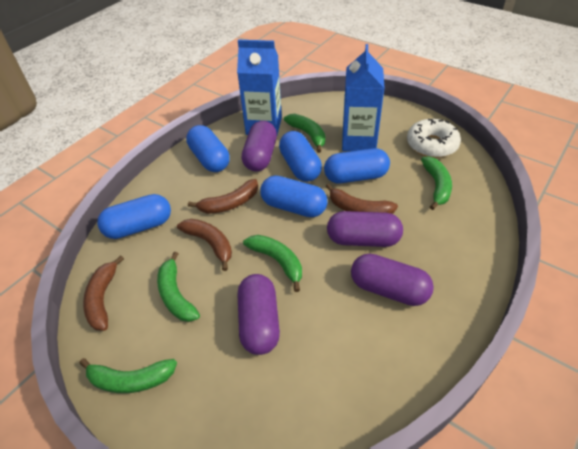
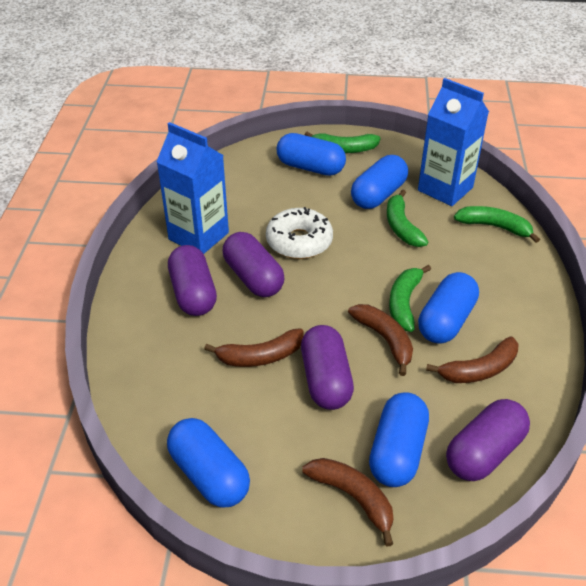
green banana: 5 -> 4

